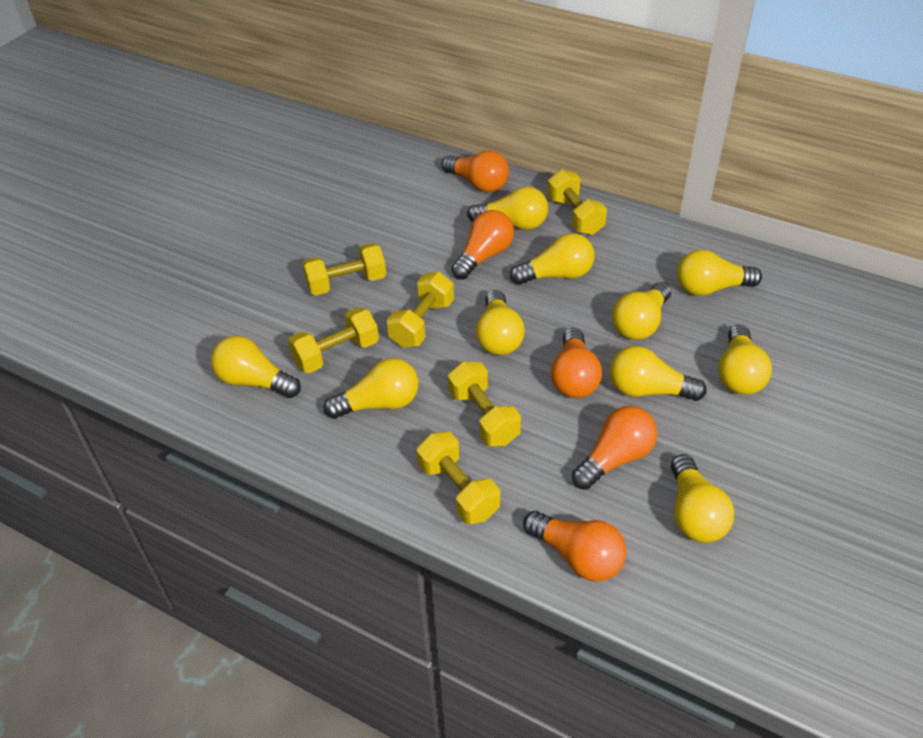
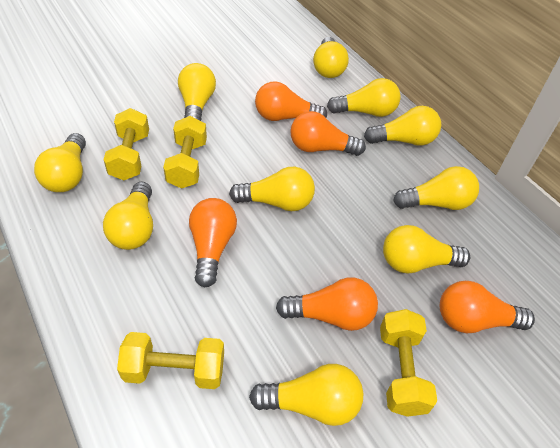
yellow dumbbell: 6 -> 4

